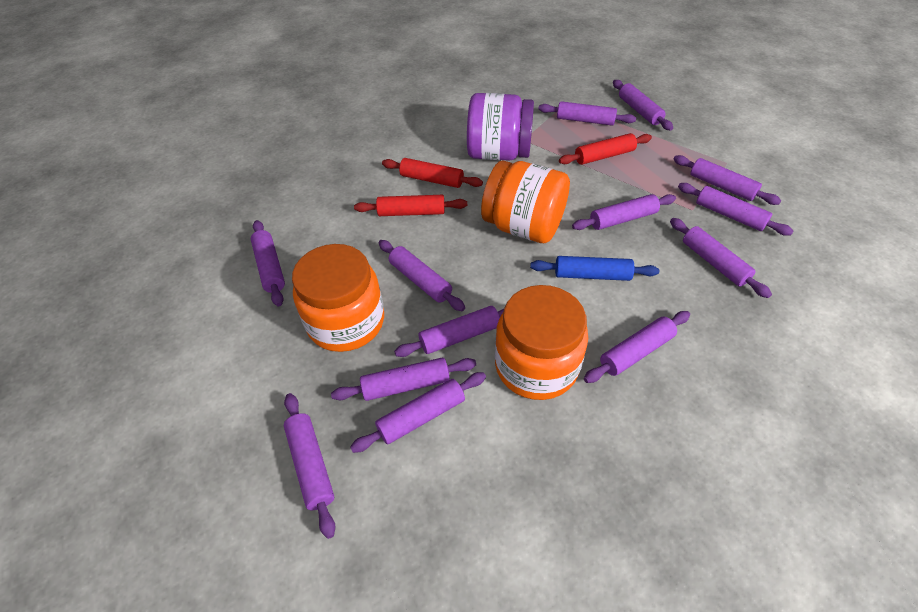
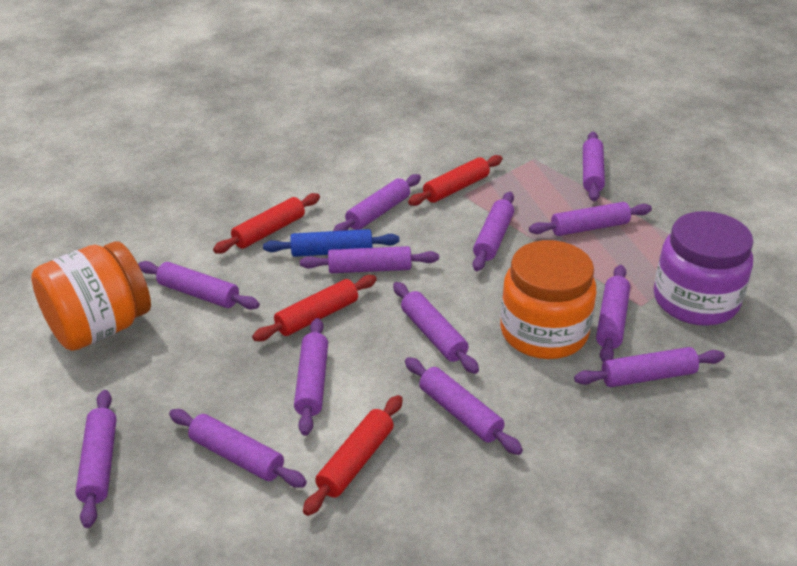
orange jar: 3 -> 2
red rolling pin: 3 -> 4

